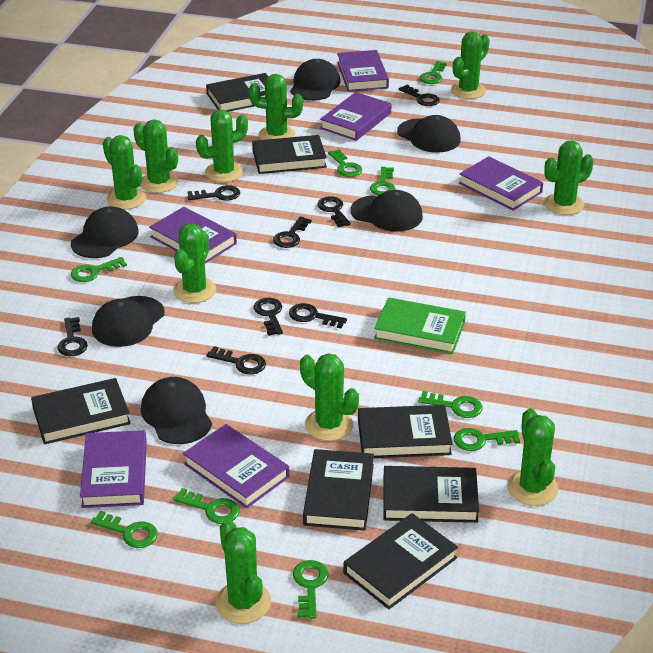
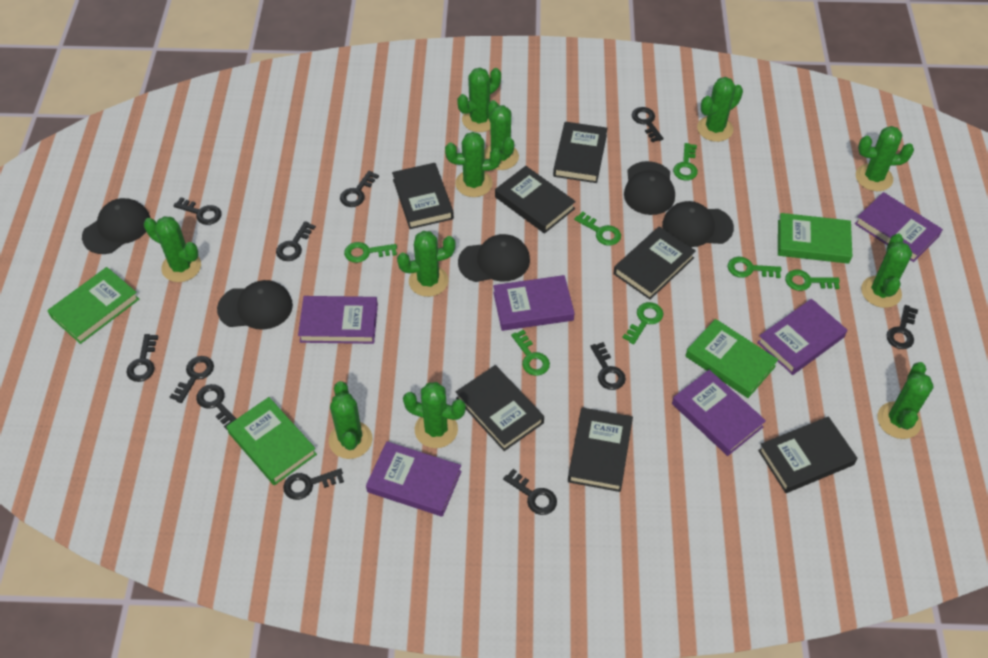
black cap: 6 -> 5
black key: 8 -> 11
green book: 1 -> 4
green cactus: 10 -> 11
green key: 9 -> 7

